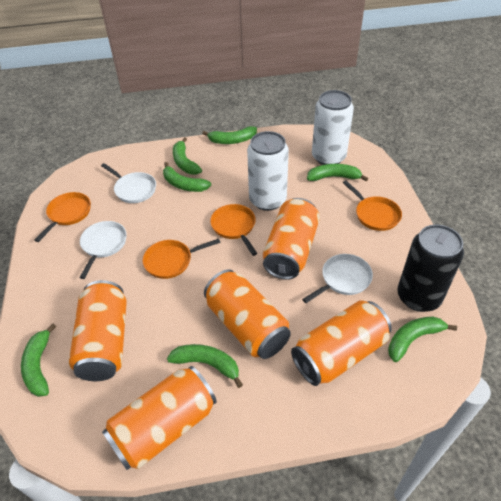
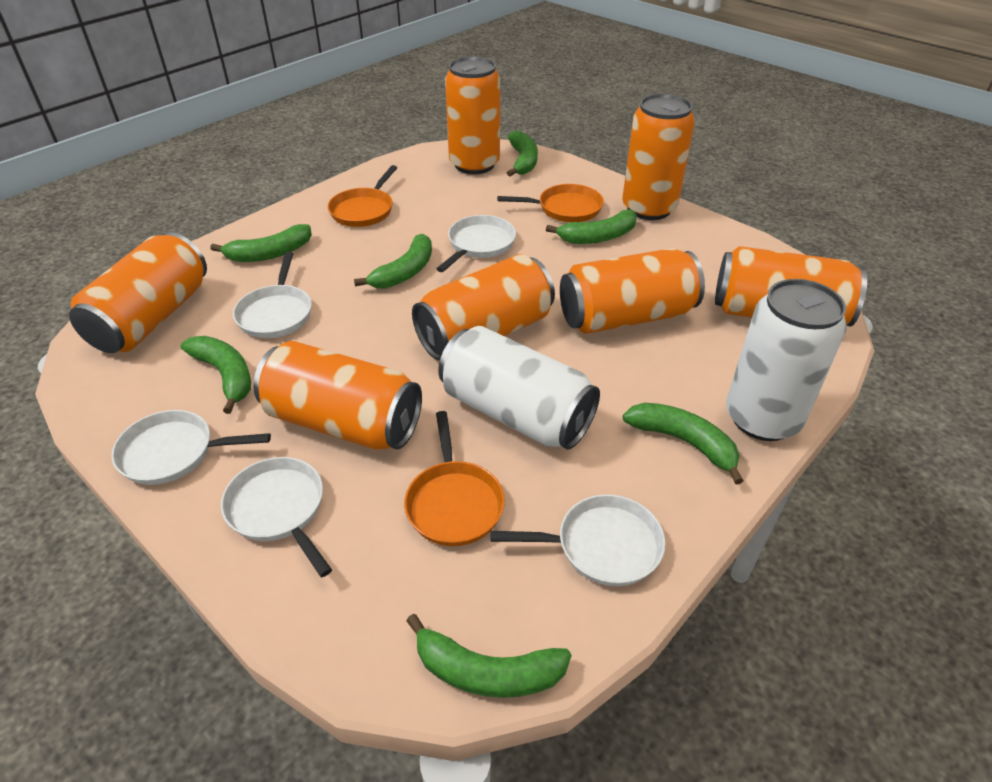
black can: 1 -> 0
orange can: 5 -> 7
orange pan: 4 -> 3
white pan: 3 -> 5

